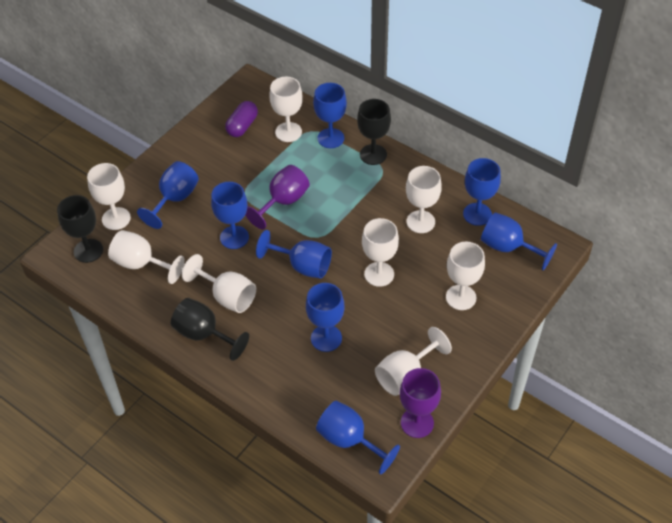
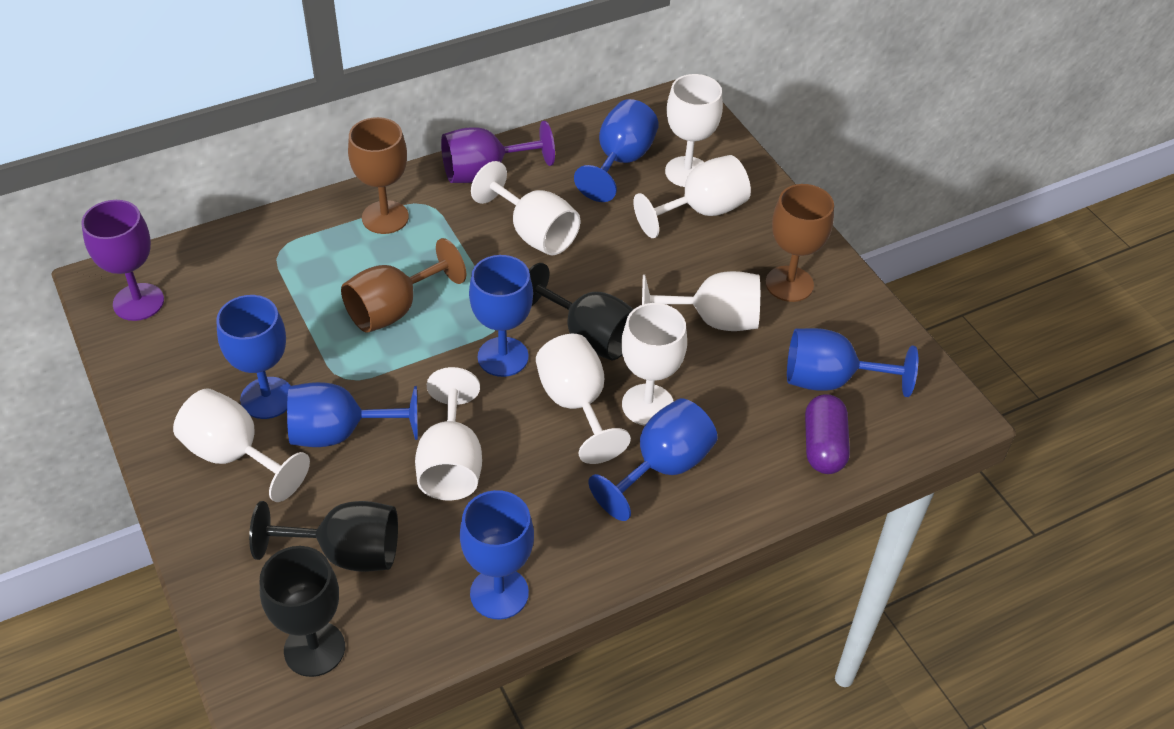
blue goblet: 8 -> 7
brown goblet: 0 -> 3

